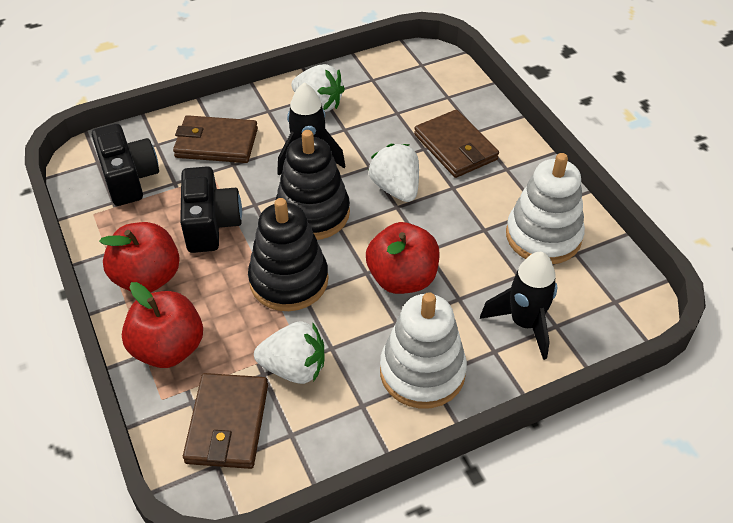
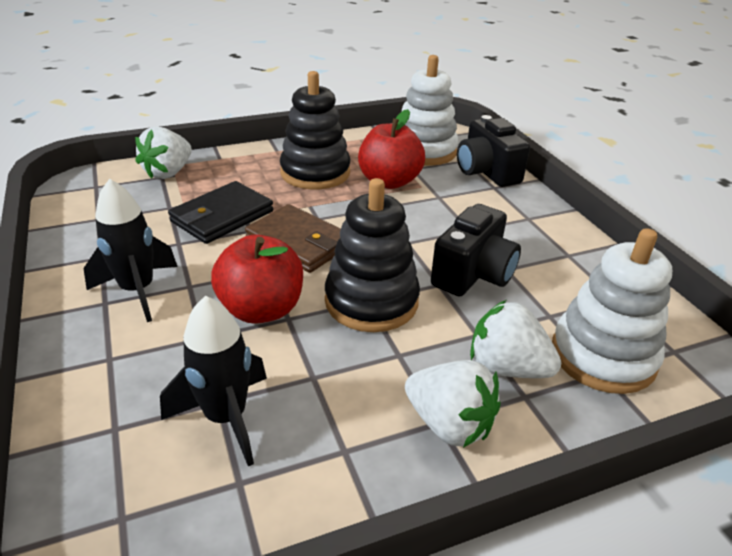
black wallet: 0 -> 1
brown wallet: 3 -> 1
red apple: 3 -> 2

